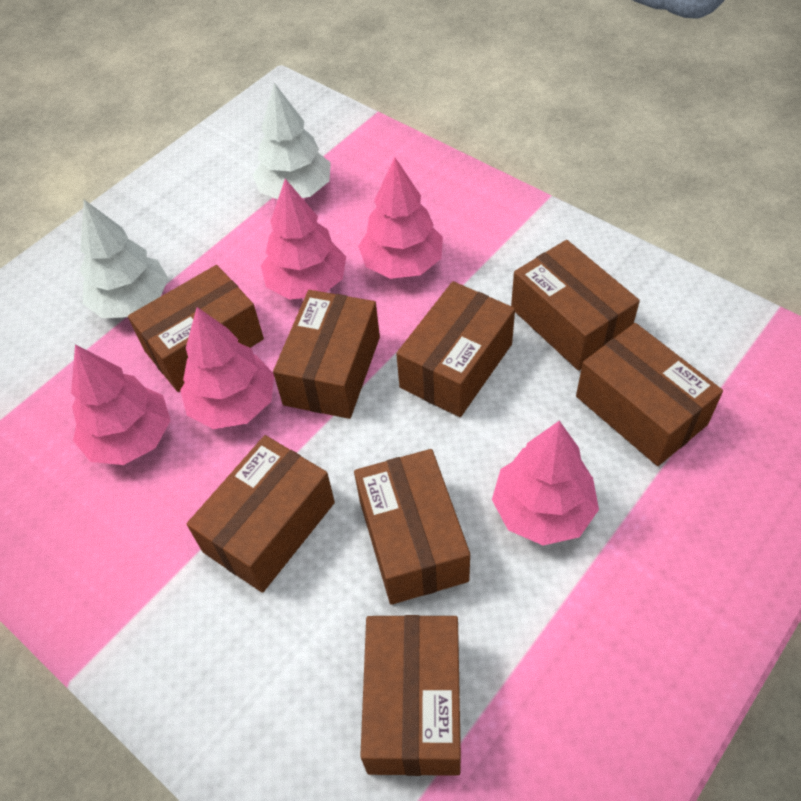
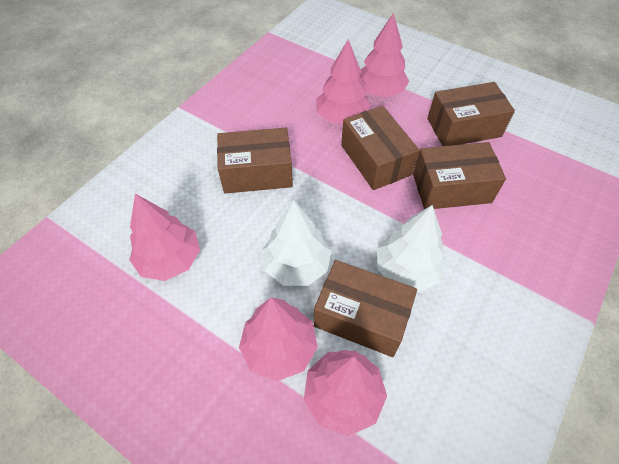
brown box: 8 -> 5

